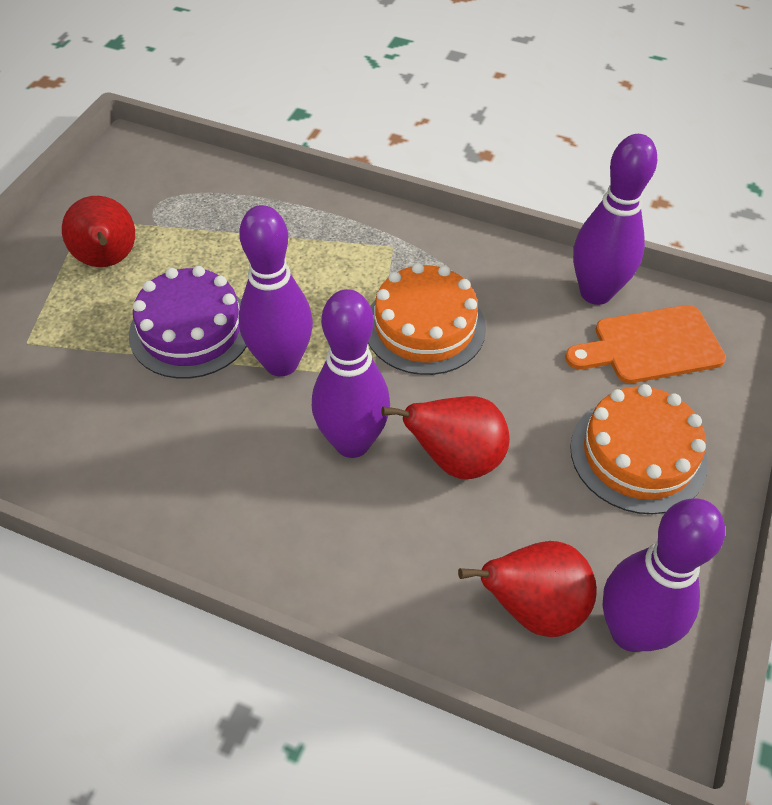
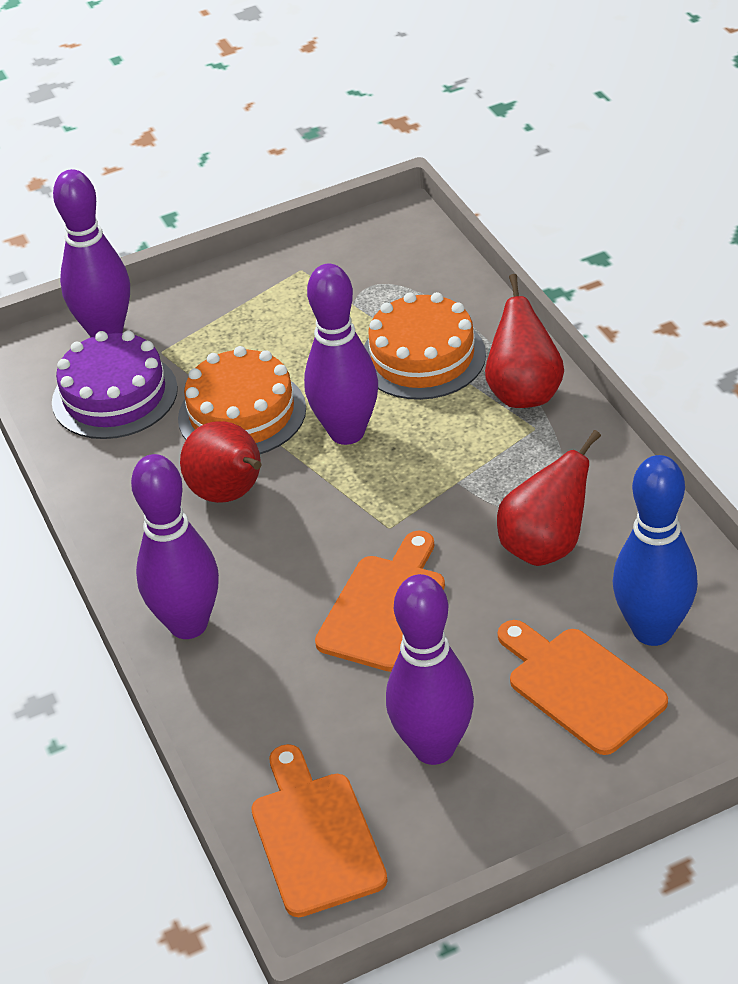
blue bowling pin: 0 -> 1
orange cutting board: 1 -> 3

